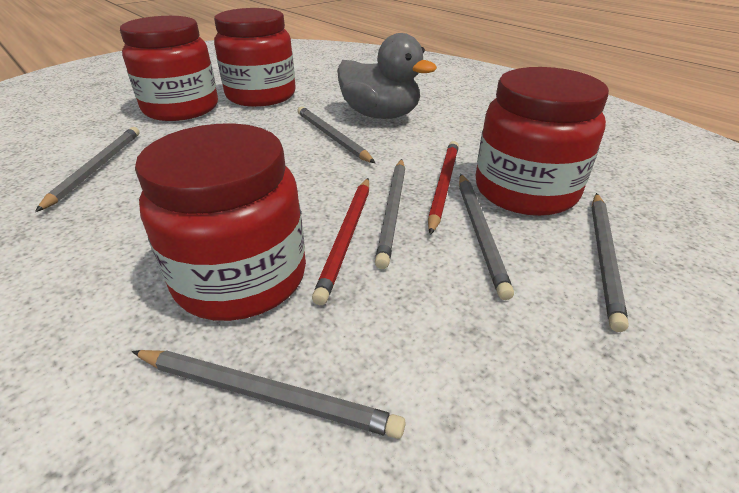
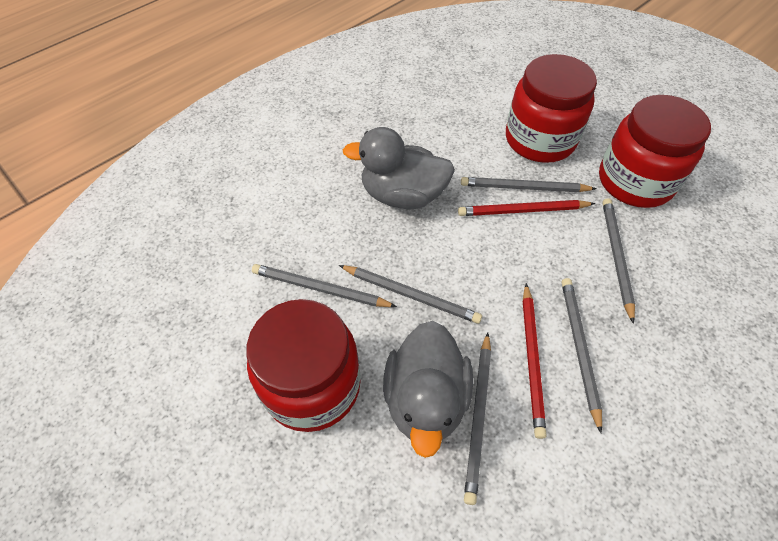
grey duck: 1 -> 2
red jar: 4 -> 3

